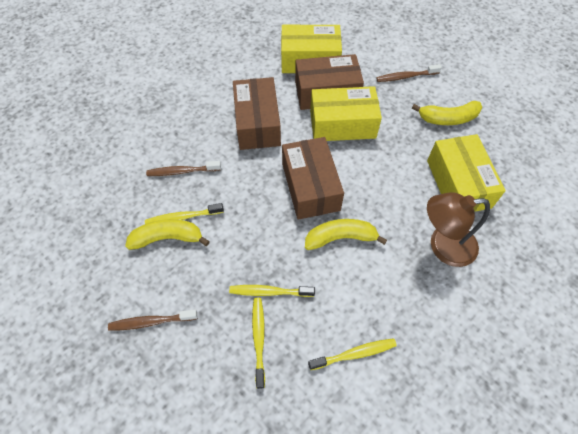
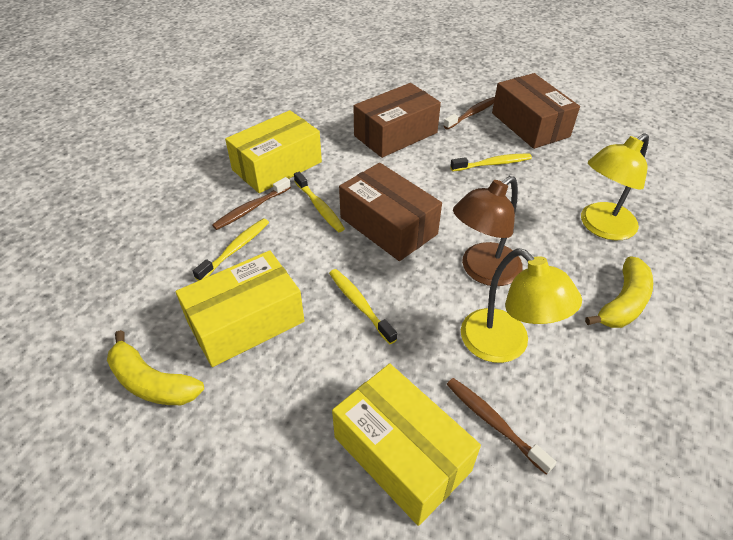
yellow banana: 3 -> 2
yellow lamp: 0 -> 2

